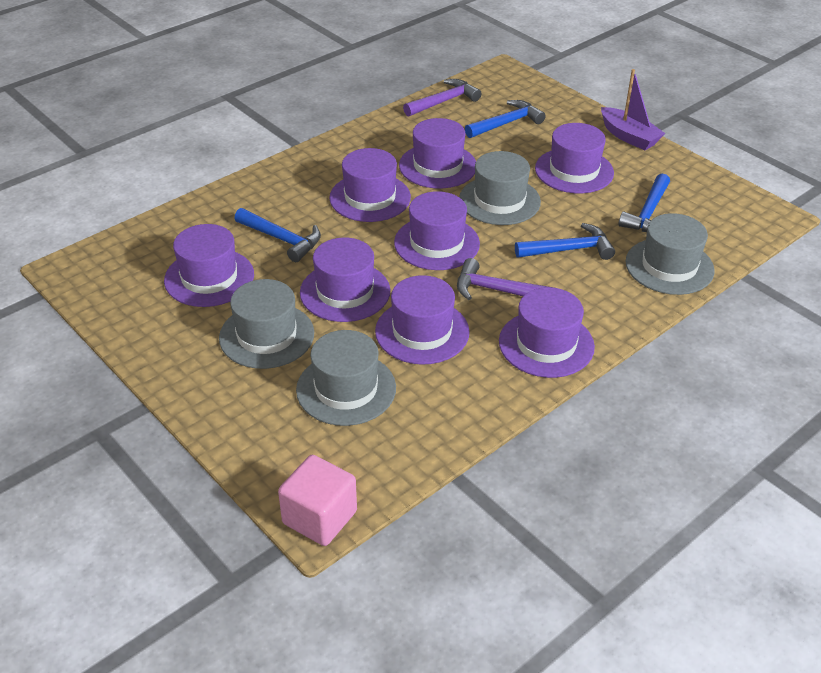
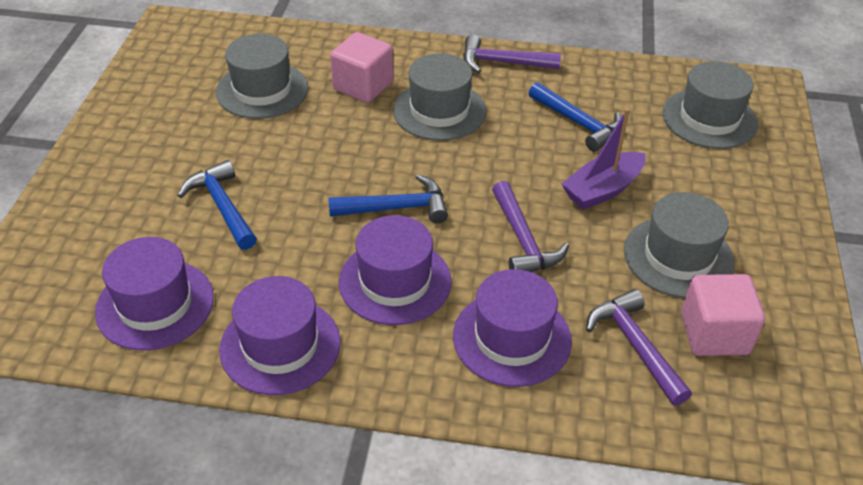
blue hammer: 4 -> 3
pink cube: 1 -> 2
purple hammer: 2 -> 3
purple hat: 8 -> 4

